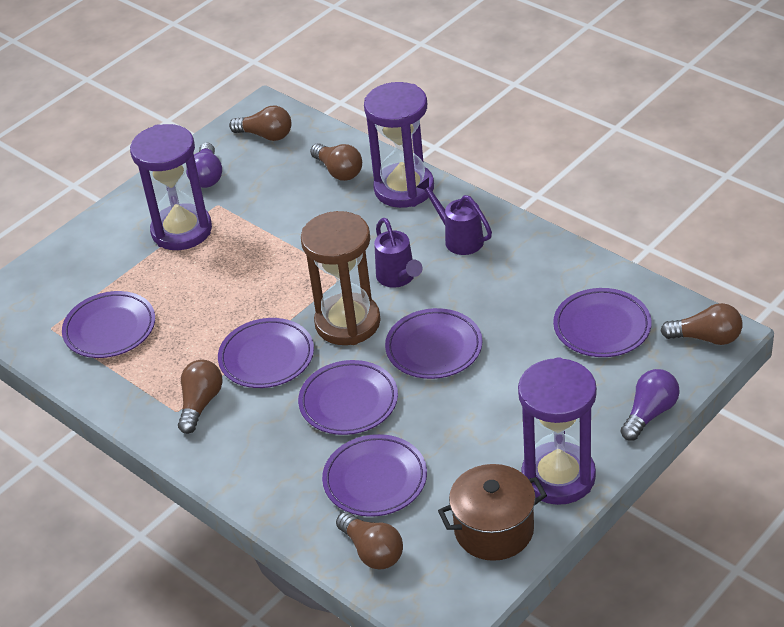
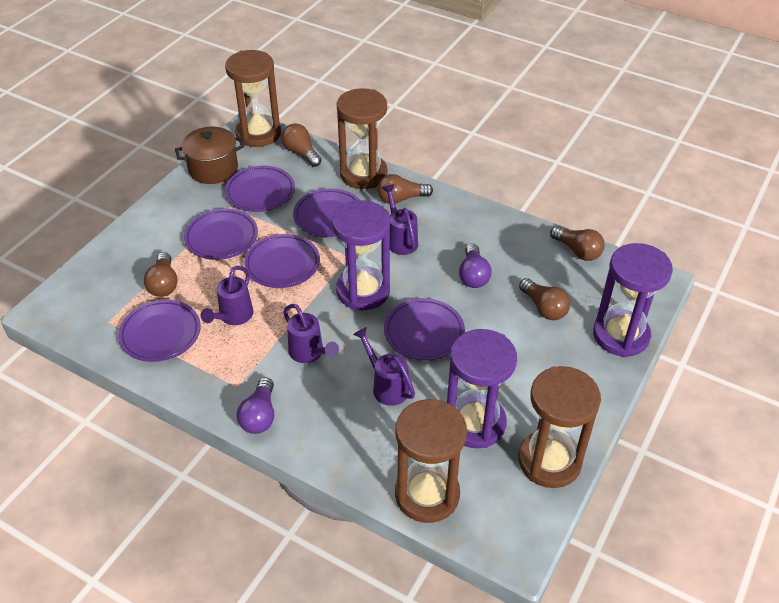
brown hourglass: 1 -> 4
purple watering can: 2 -> 4

